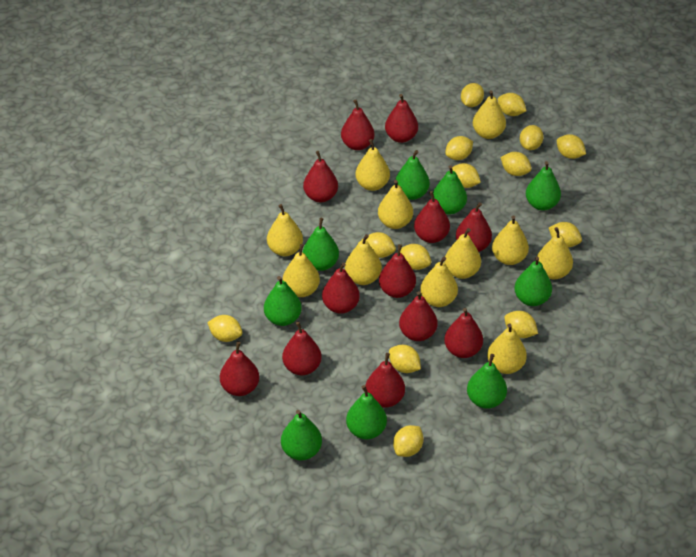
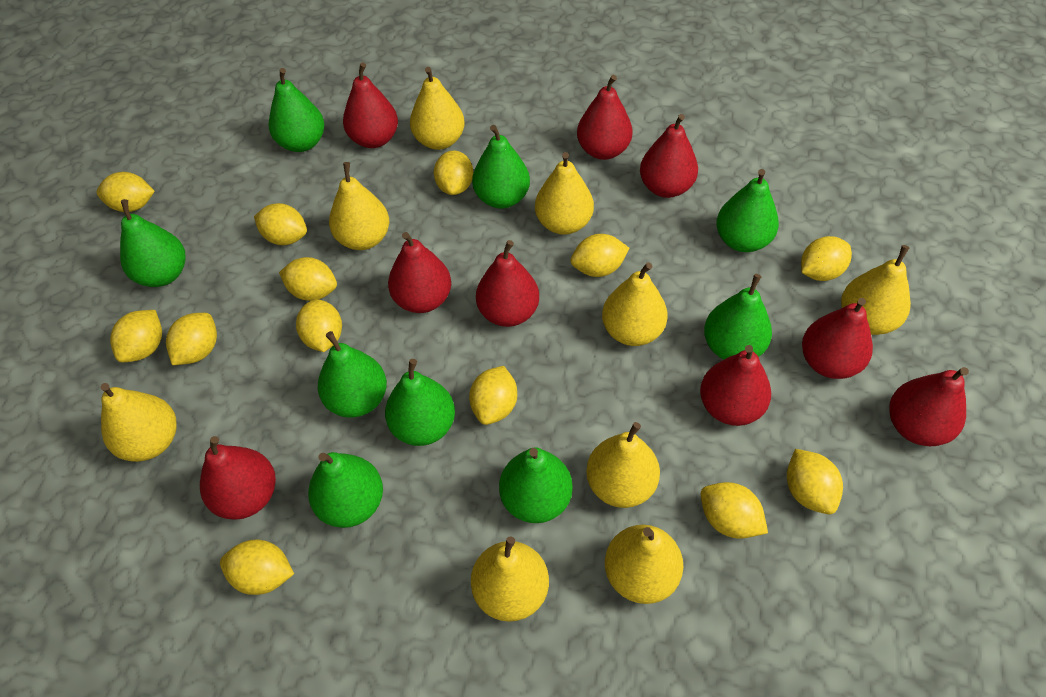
red pear: 12 -> 9
yellow lemon: 14 -> 13
yellow pear: 11 -> 9

